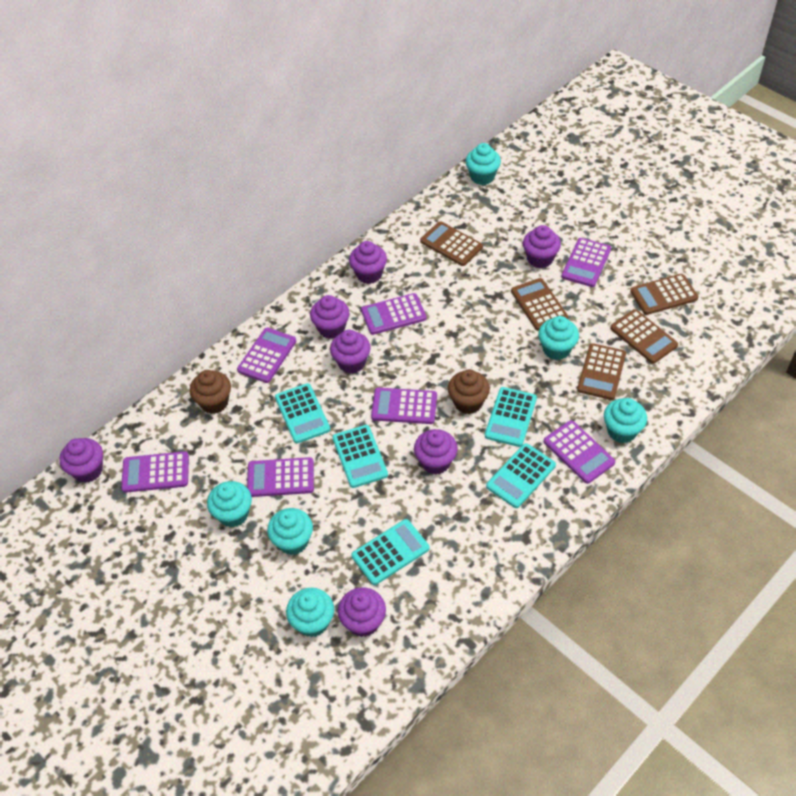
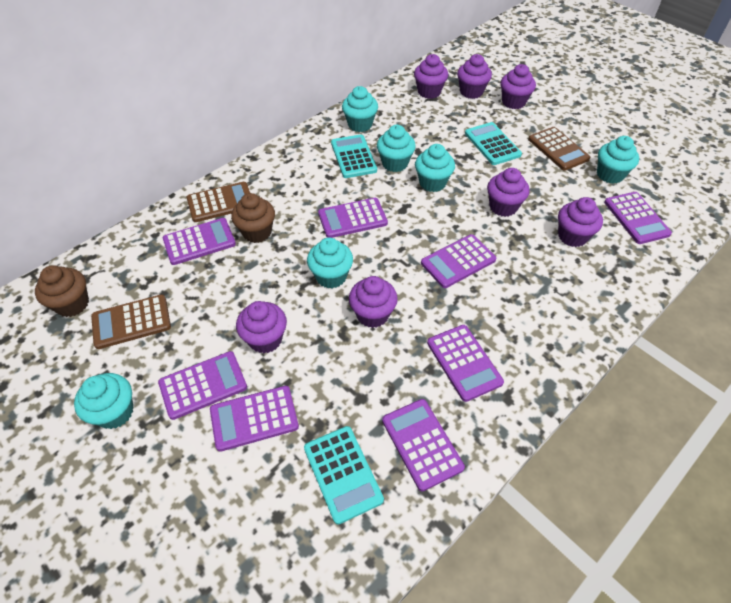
brown calculator: 5 -> 3
purple calculator: 7 -> 8
turquoise calculator: 5 -> 3

